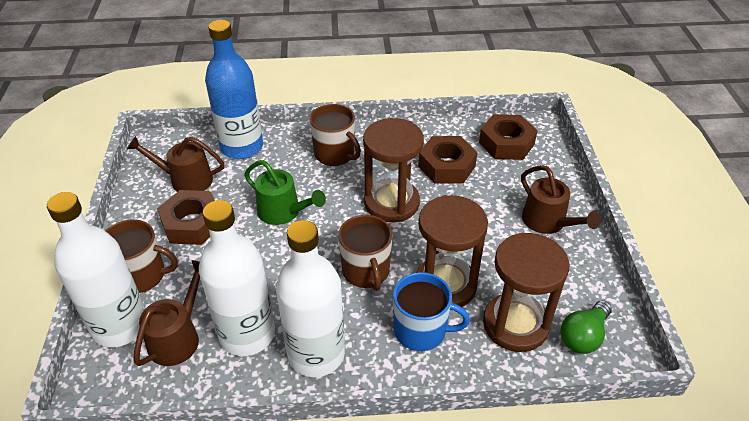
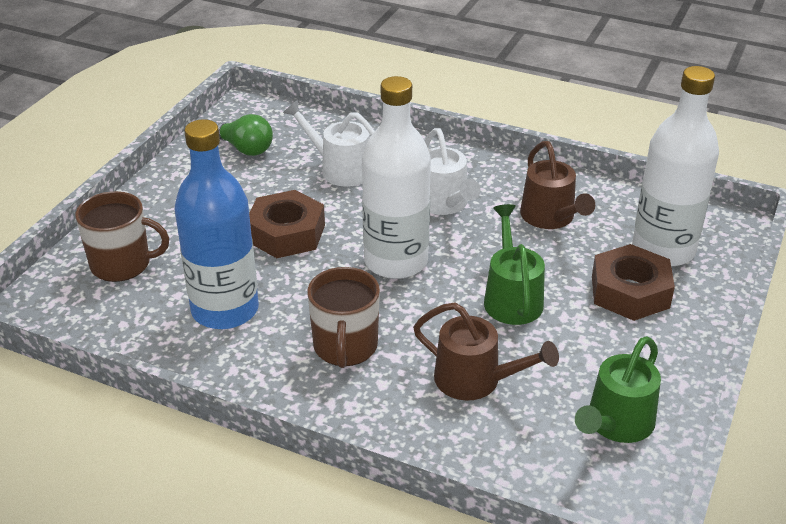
blue mug: 1 -> 0
brown hourglass: 3 -> 0
brown mug: 3 -> 2
brown nut: 3 -> 2
brown watering can: 3 -> 2
green watering can: 1 -> 2
white bottle: 3 -> 2
white watering can: 0 -> 2

